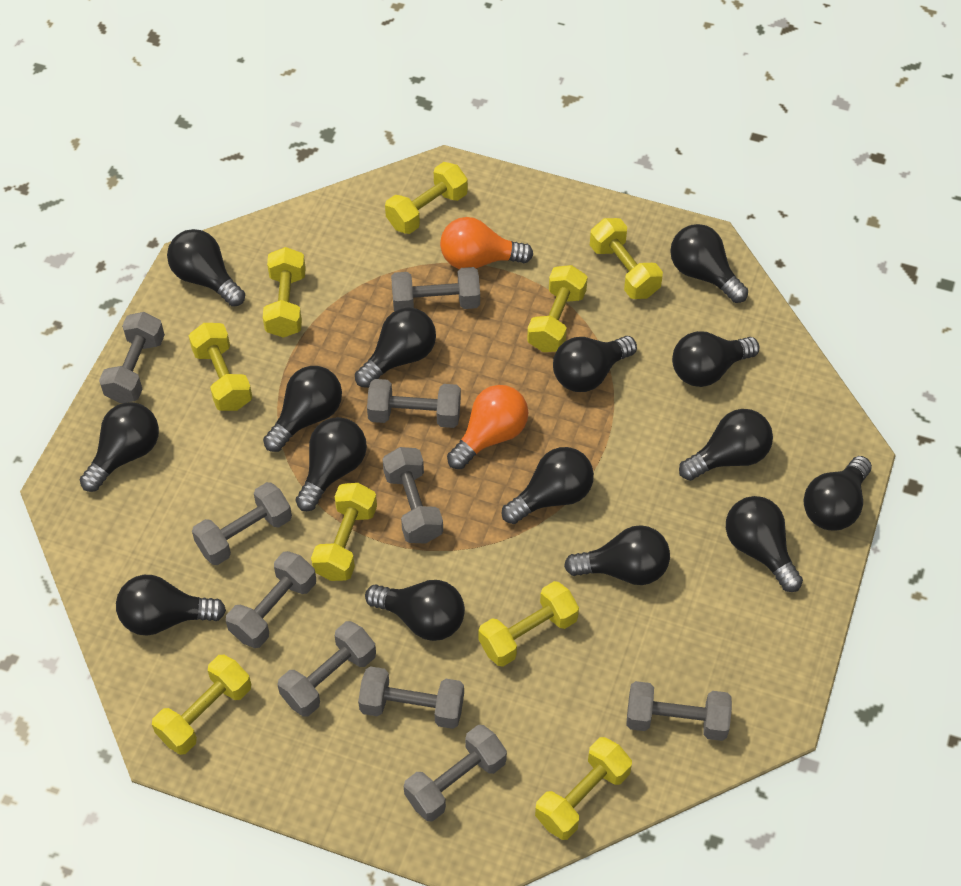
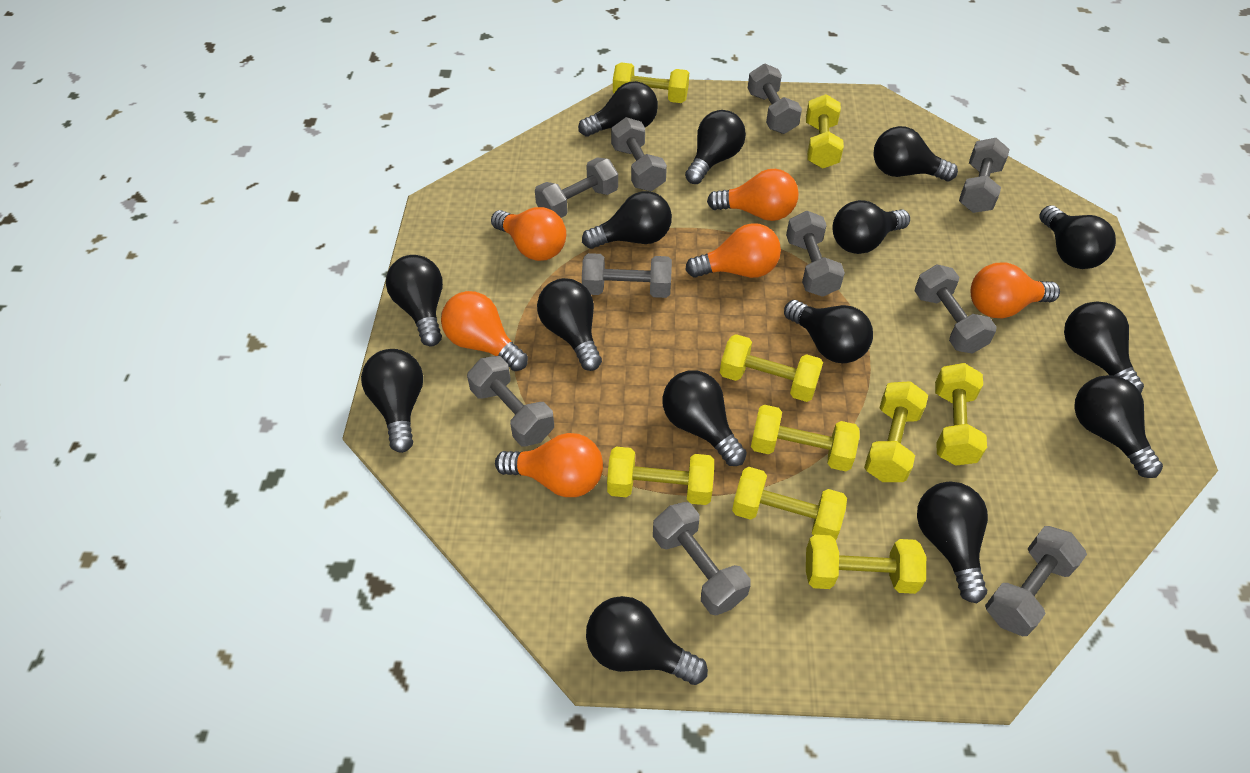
orange light bulb: 2 -> 6

